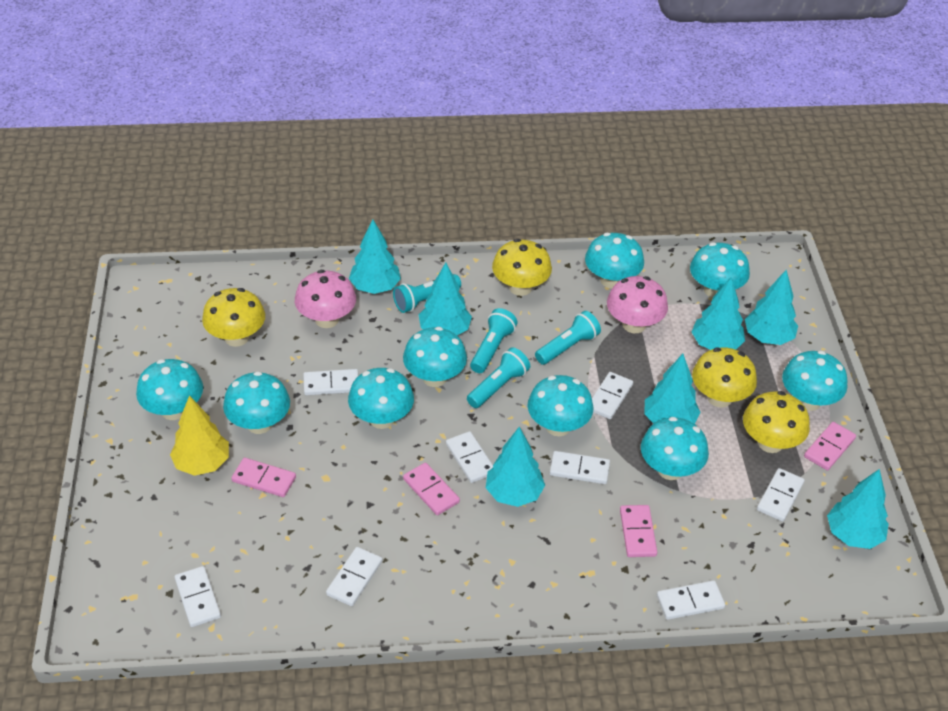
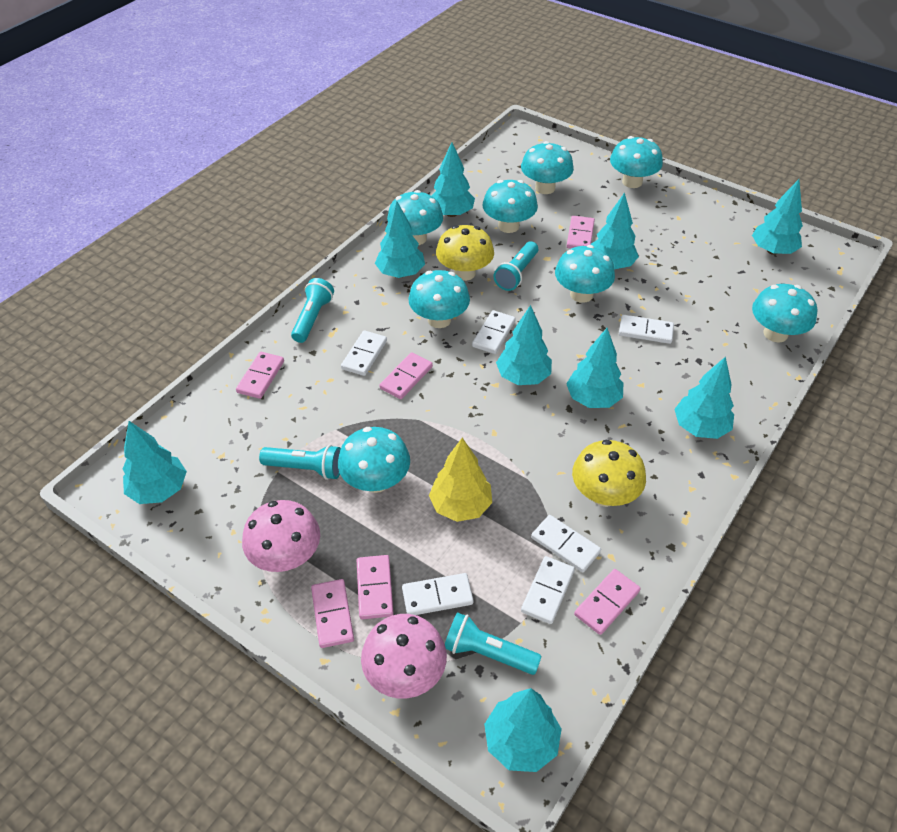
pink domino: 4 -> 6
turquoise mushroom: 9 -> 8
turquoise tree: 7 -> 9
white domino: 8 -> 6
yellow mushroom: 4 -> 2

